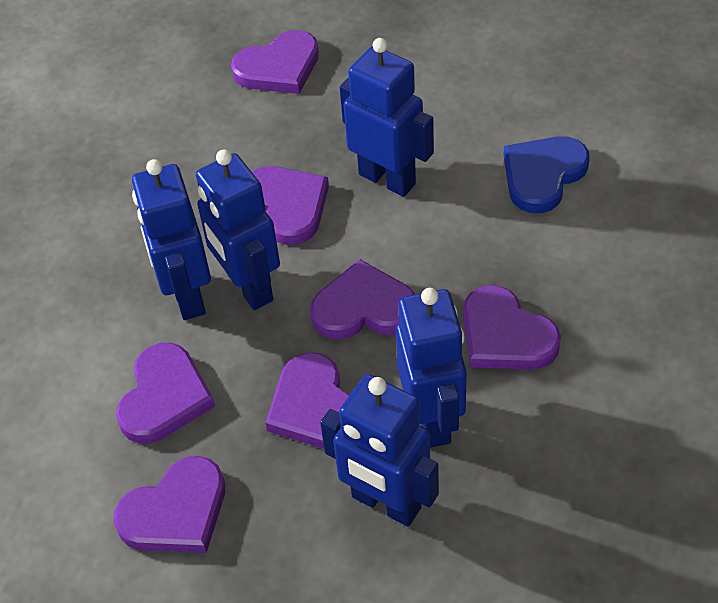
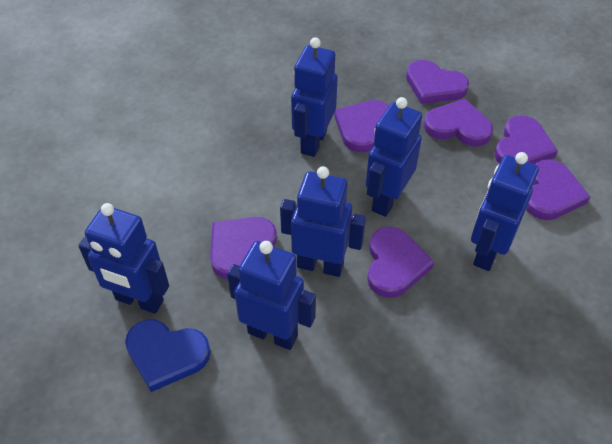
blue robot: 5 -> 6

